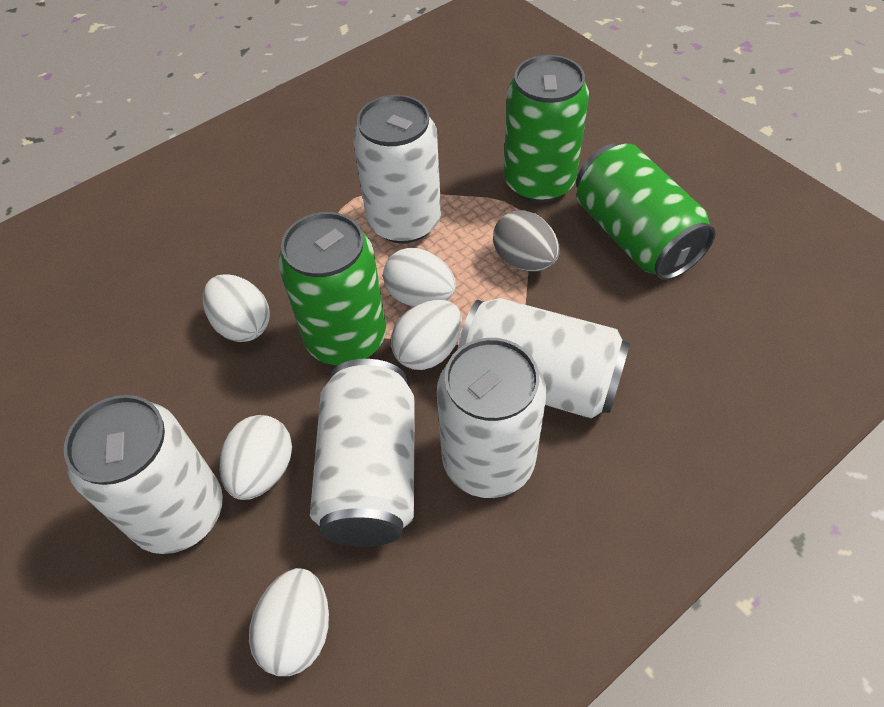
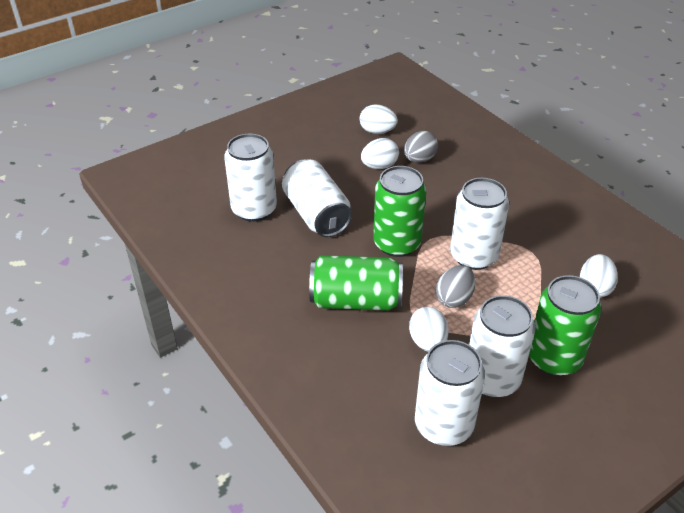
grey egg: 1 -> 2
white egg: 5 -> 4

